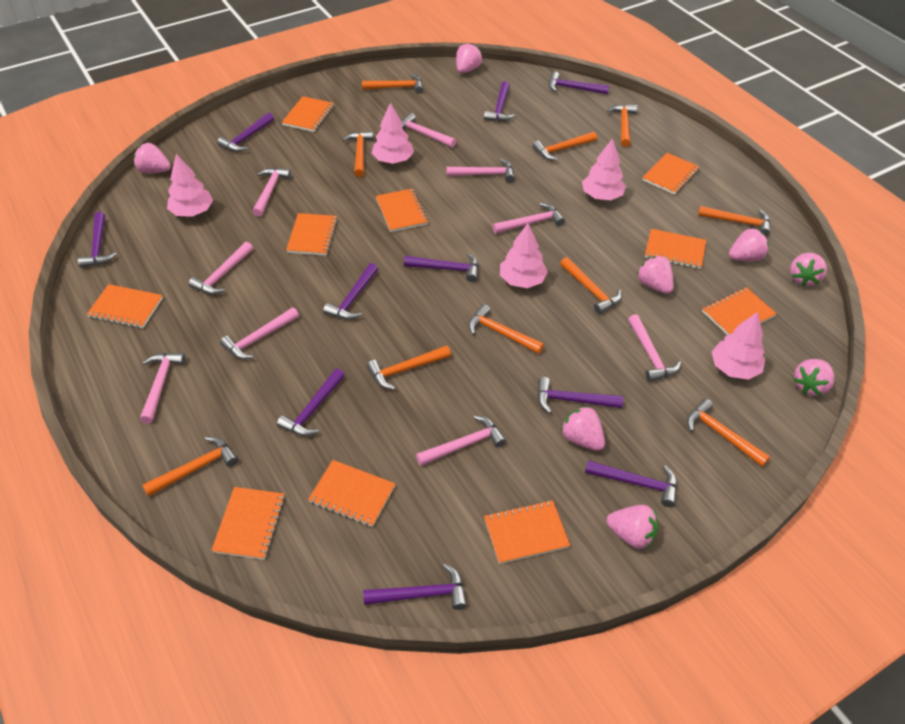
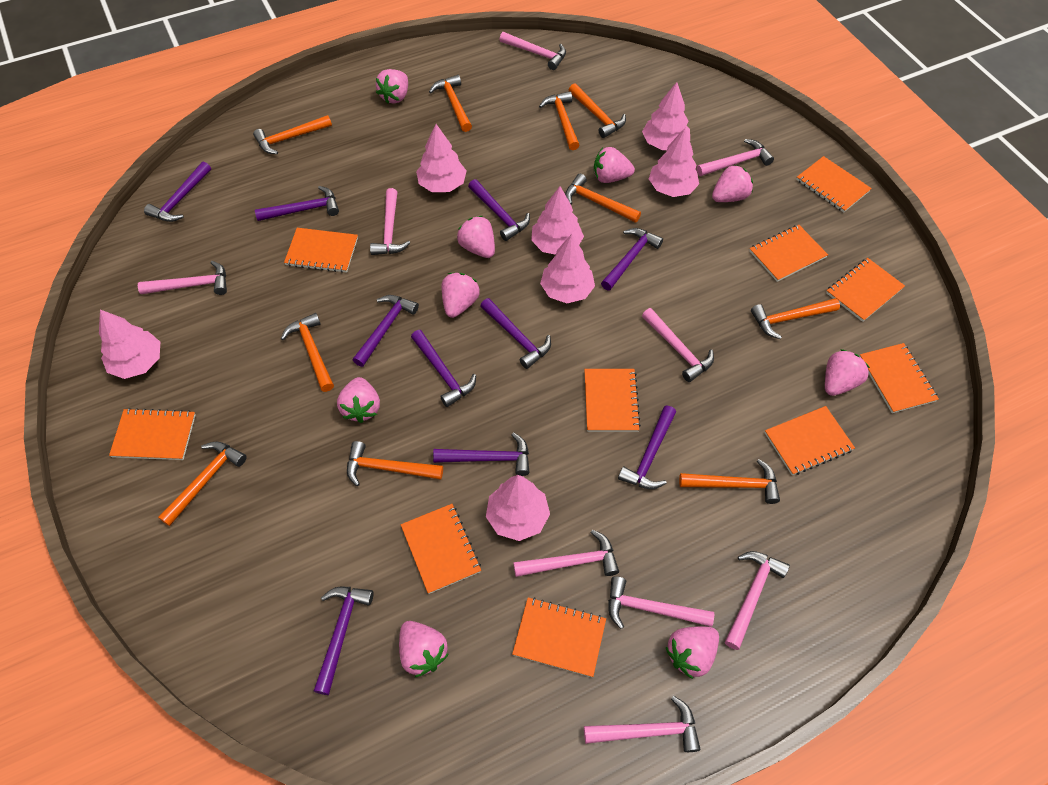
pink strawberry: 8 -> 9
pink tree: 5 -> 7

